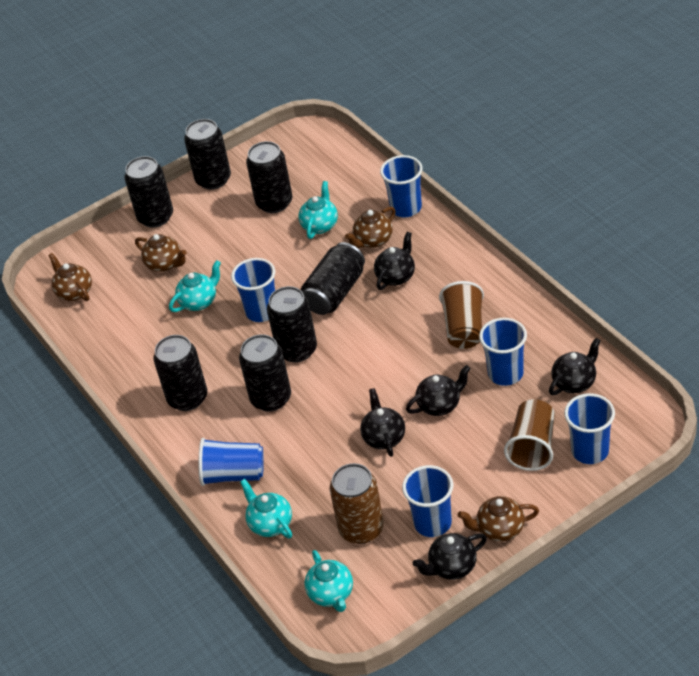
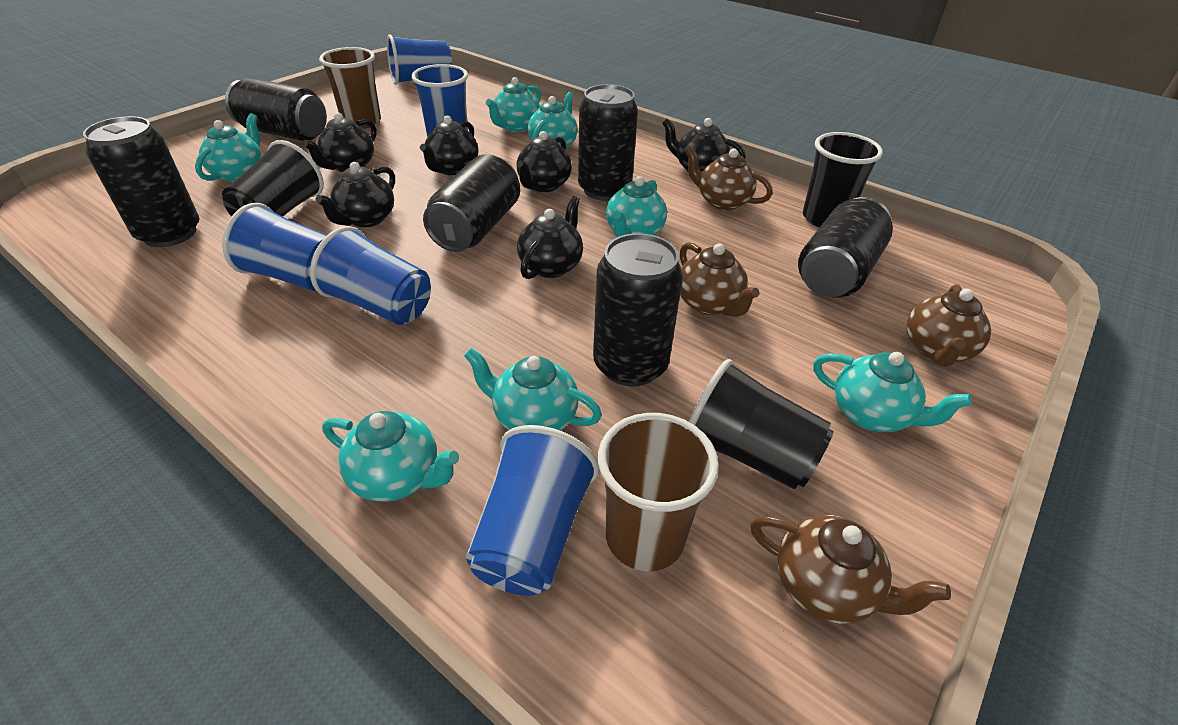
black can: 7 -> 6
black cup: 0 -> 3
black teapot: 5 -> 6
blue cup: 6 -> 5
brown can: 1 -> 0
turquoise teapot: 4 -> 7

